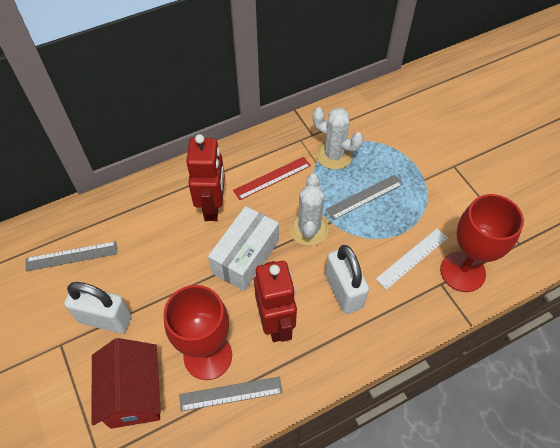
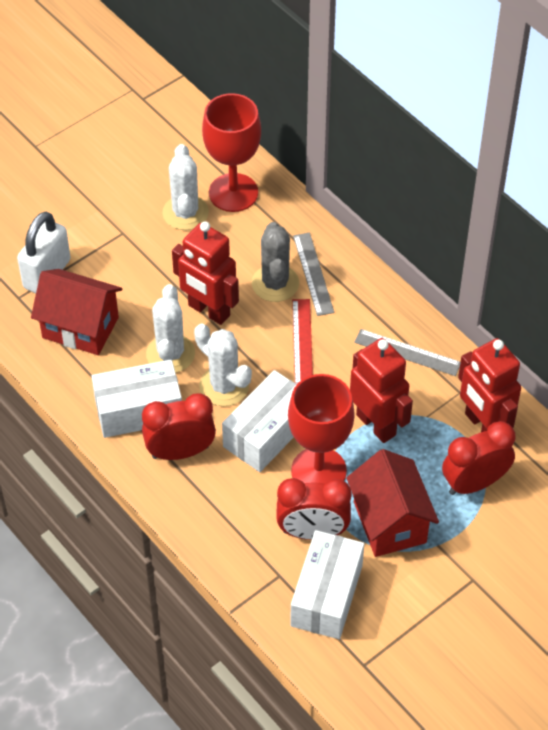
grey cactus: 0 -> 1
grey ruler: 3 -> 2
red clock: 0 -> 3
red house: 1 -> 2
red robot: 2 -> 3
white box: 1 -> 3
white cactus: 2 -> 3
white padlock: 2 -> 1
white ruler: 1 -> 0

